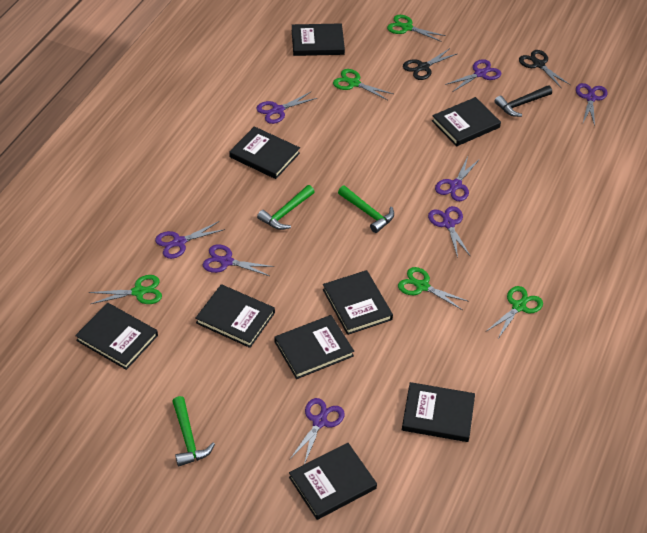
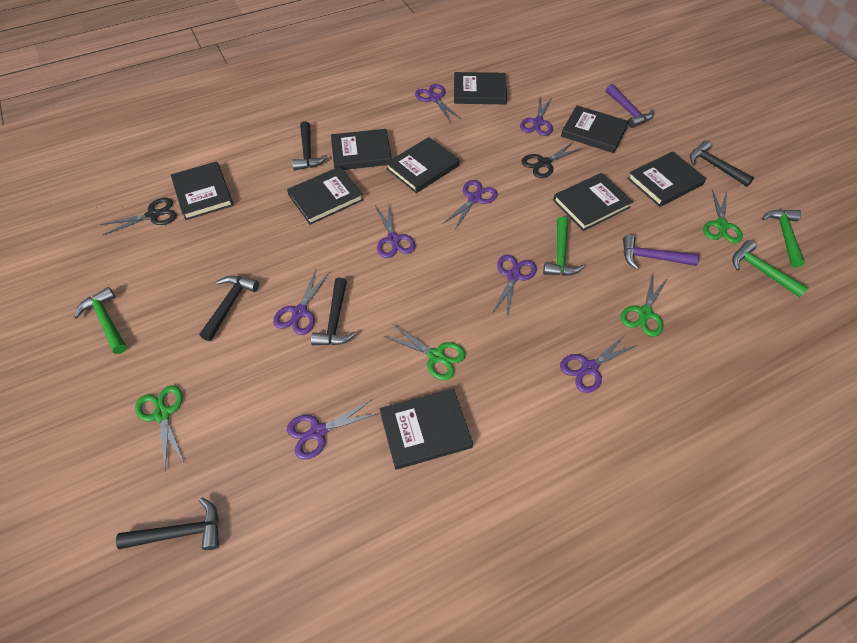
black hammer: 1 -> 5
green hammer: 3 -> 4
green scissors: 5 -> 4
purple hammer: 0 -> 2

